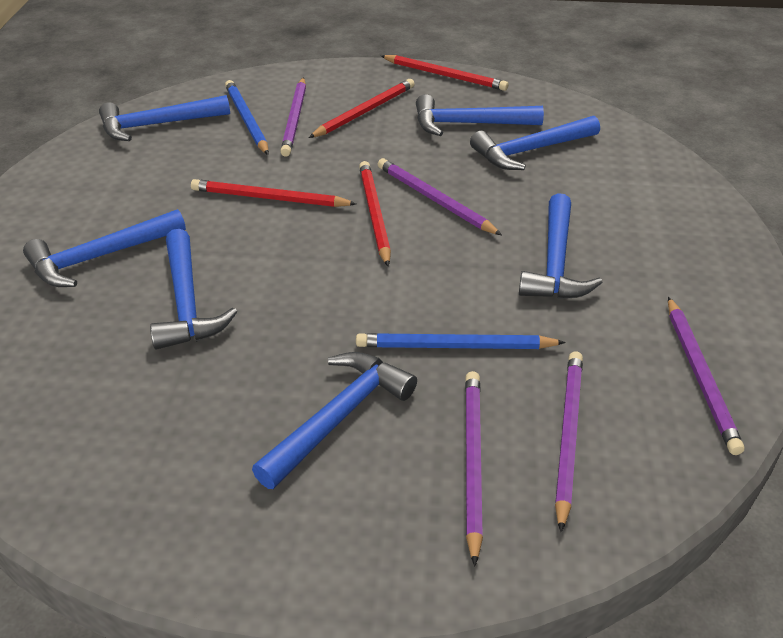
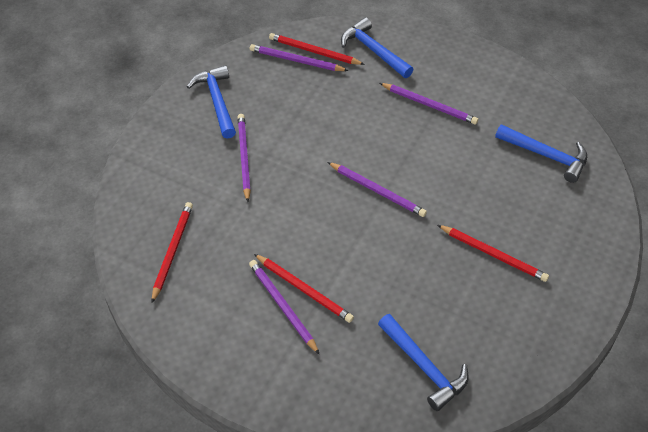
blue hammer: 7 -> 4
blue pencil: 2 -> 0

